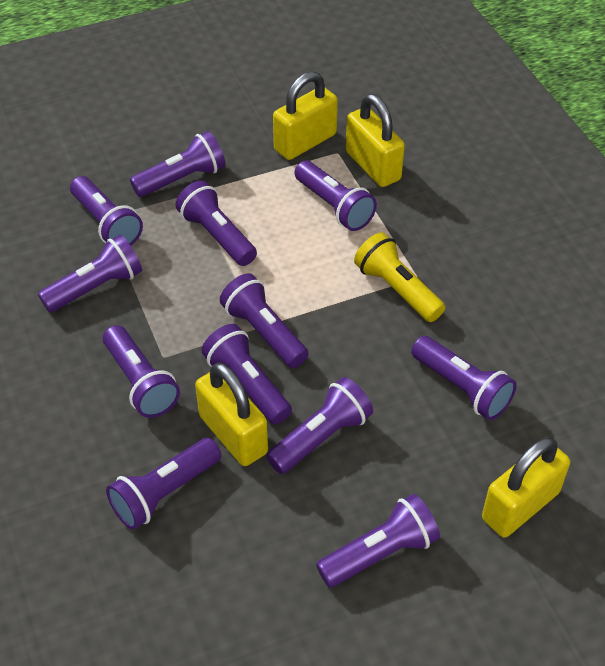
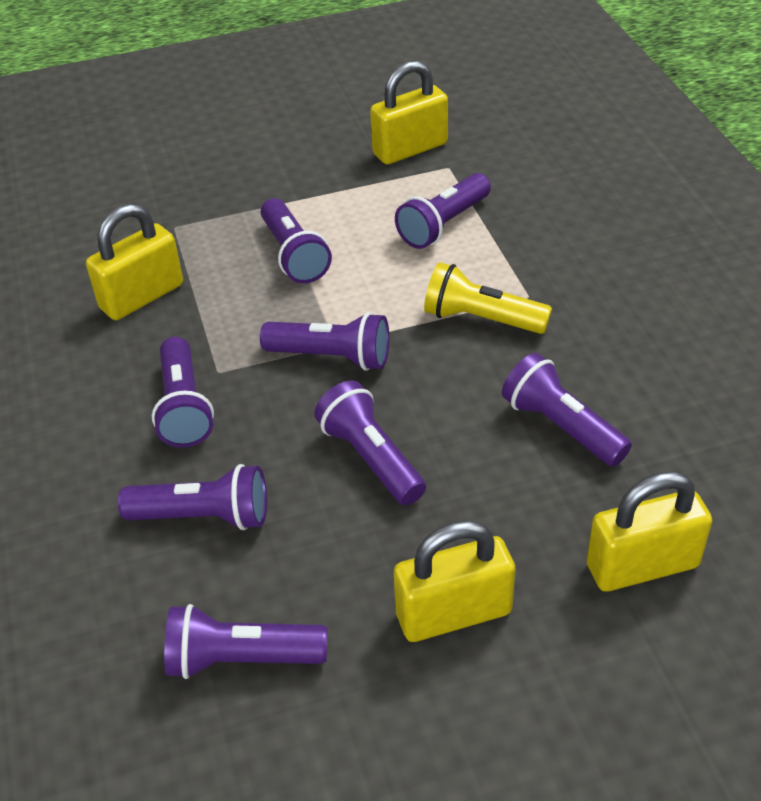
purple flashlight: 12 -> 8

